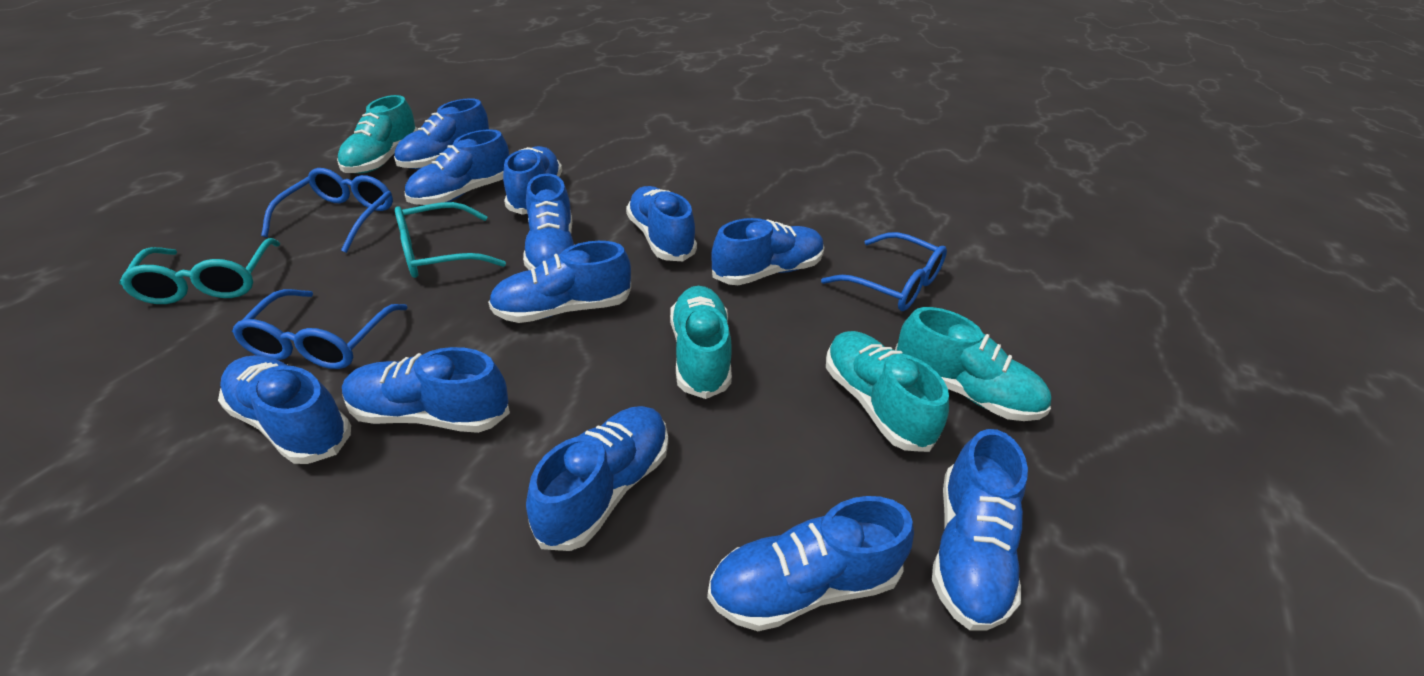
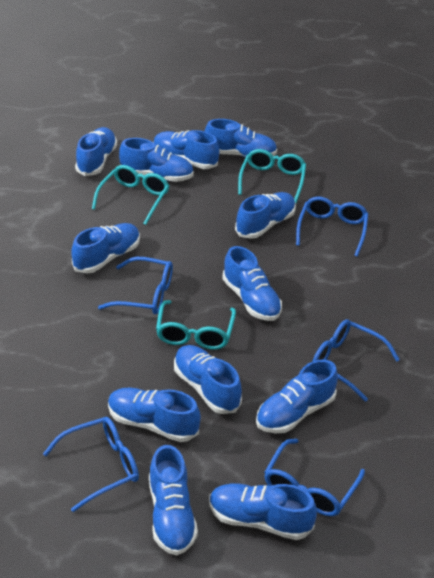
blue glasses: 3 -> 5
turquoise glasses: 2 -> 3
turquoise shoe: 4 -> 0

